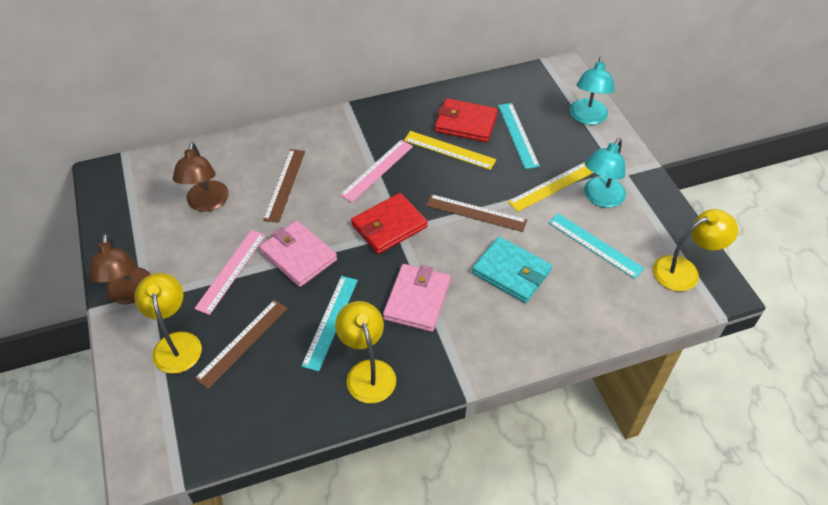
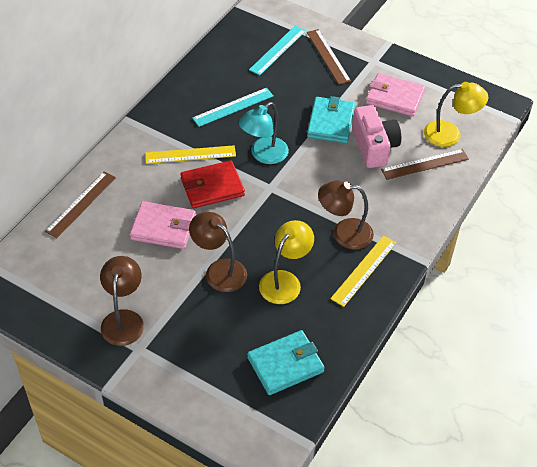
brown lamp: 2 -> 3
pink camera: 0 -> 1
pink ruler: 2 -> 0
red wallet: 2 -> 1
turquoise lamp: 2 -> 1
turquoise ruler: 3 -> 2
turquoise wallet: 1 -> 2
yellow lamp: 3 -> 2

